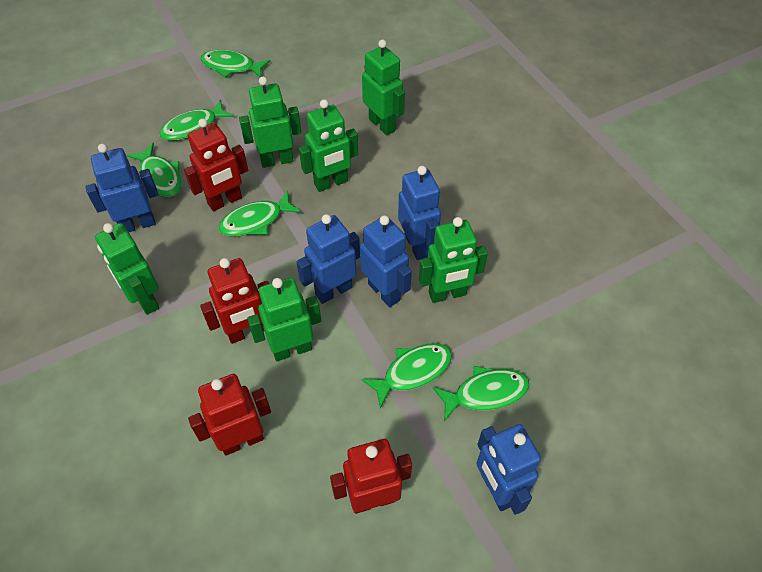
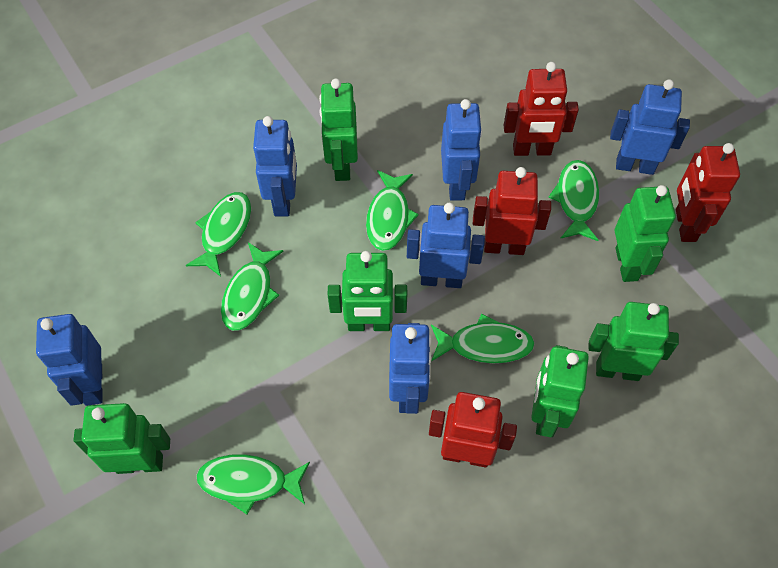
blue robot: 5 -> 6

